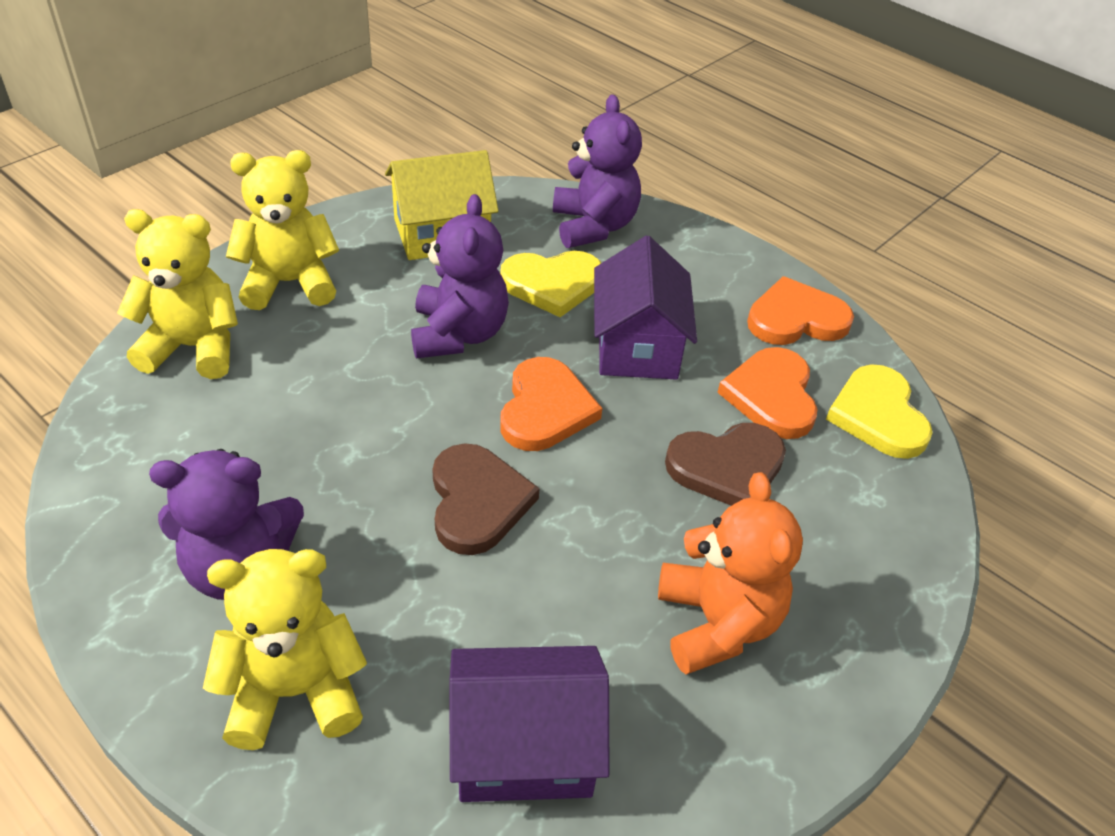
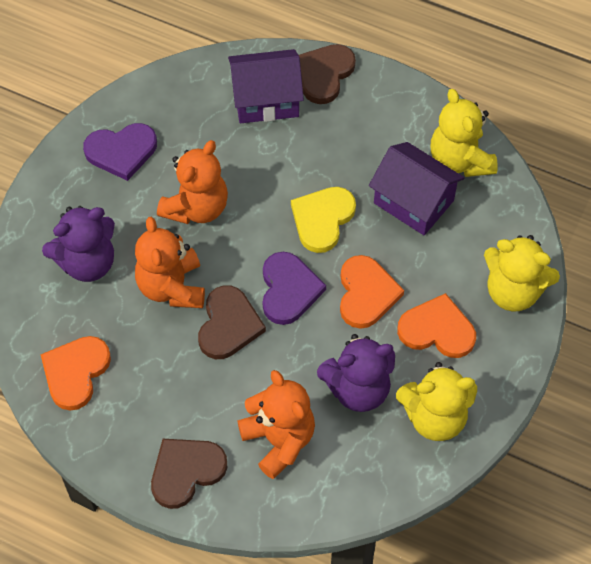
brown heart: 2 -> 3
orange teddy bear: 1 -> 3
purple heart: 0 -> 2
purple teddy bear: 3 -> 2
yellow heart: 2 -> 1
yellow house: 1 -> 0

